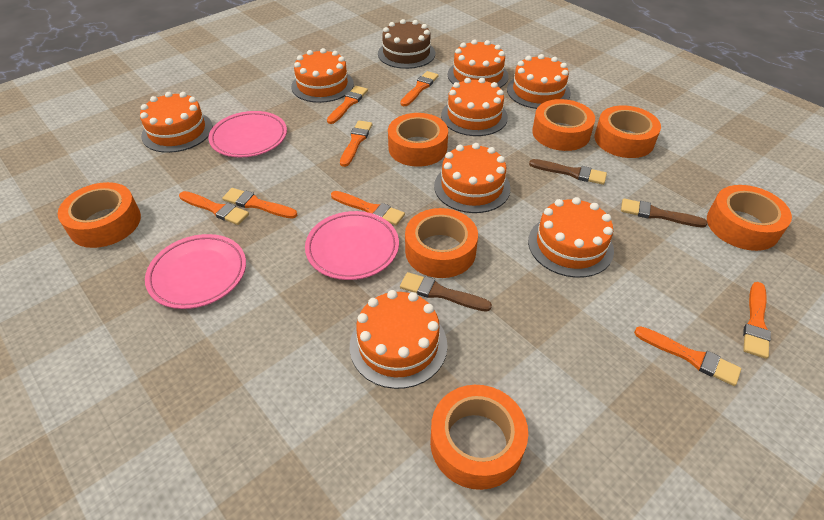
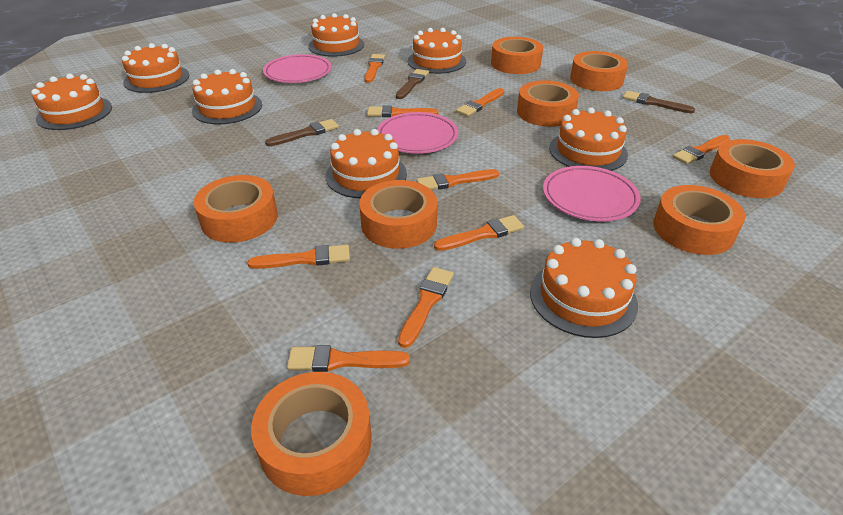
brown cake: 1 -> 0
orange brush: 8 -> 9
orange tape: 7 -> 8

